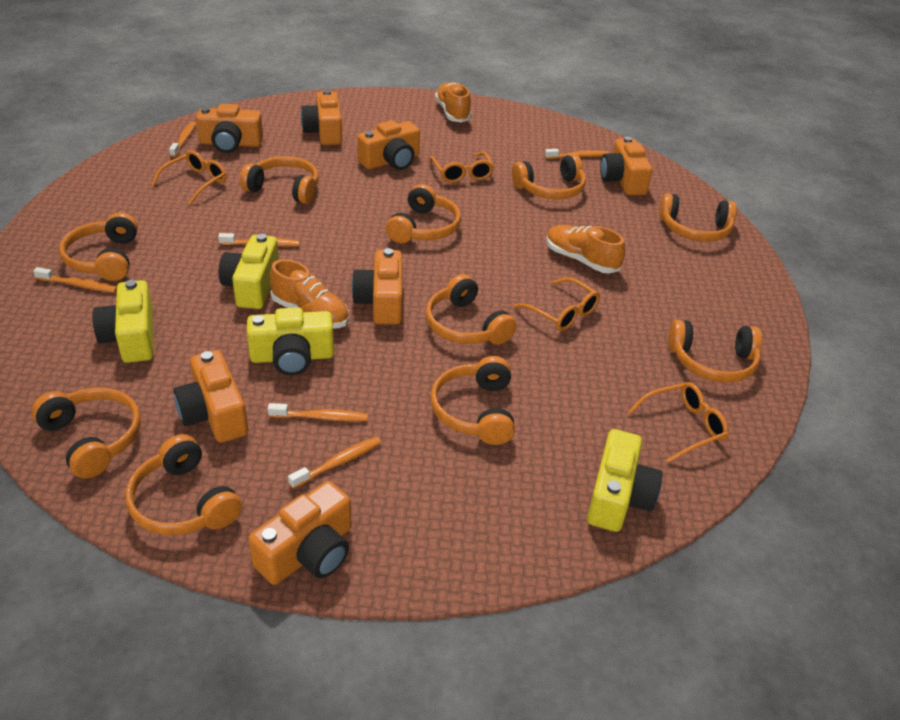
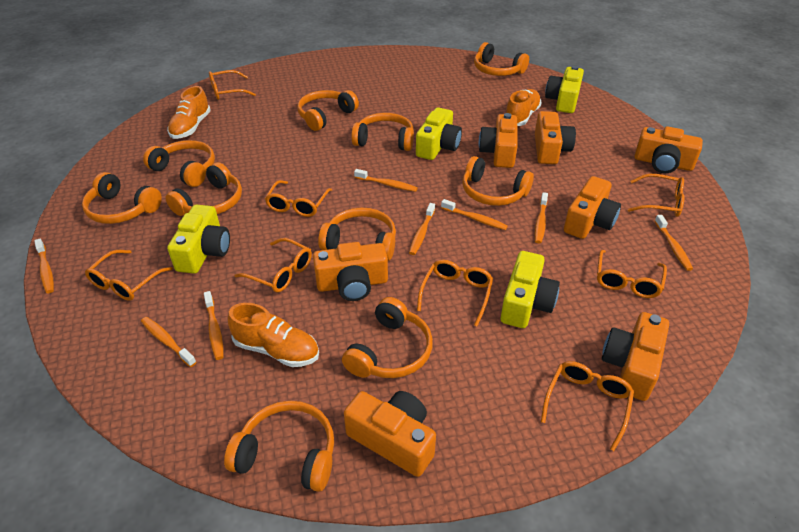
orange glasses: 4 -> 8
orange toothbrush: 6 -> 8

